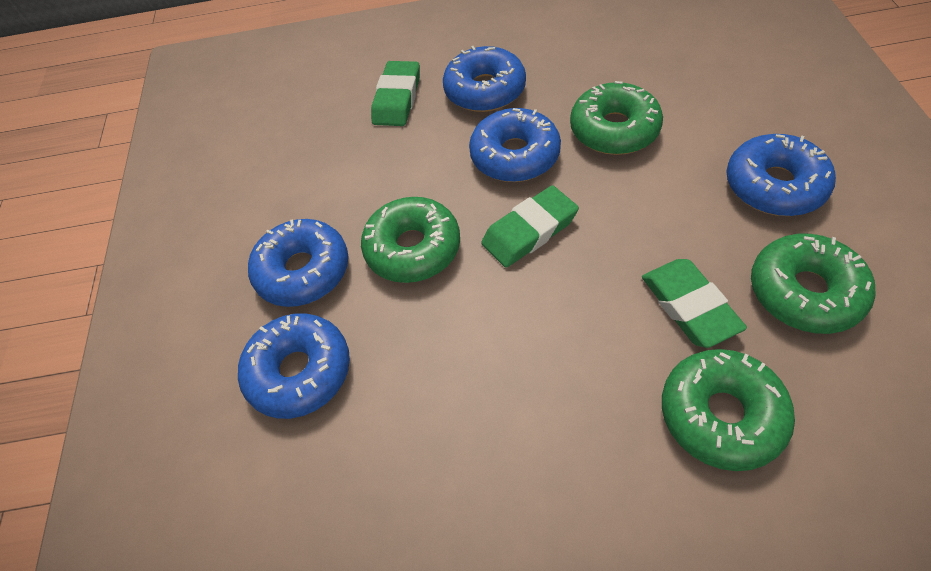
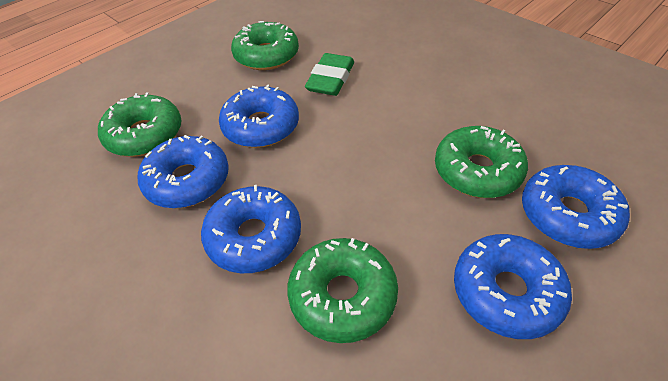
green eraser: 3 -> 1

